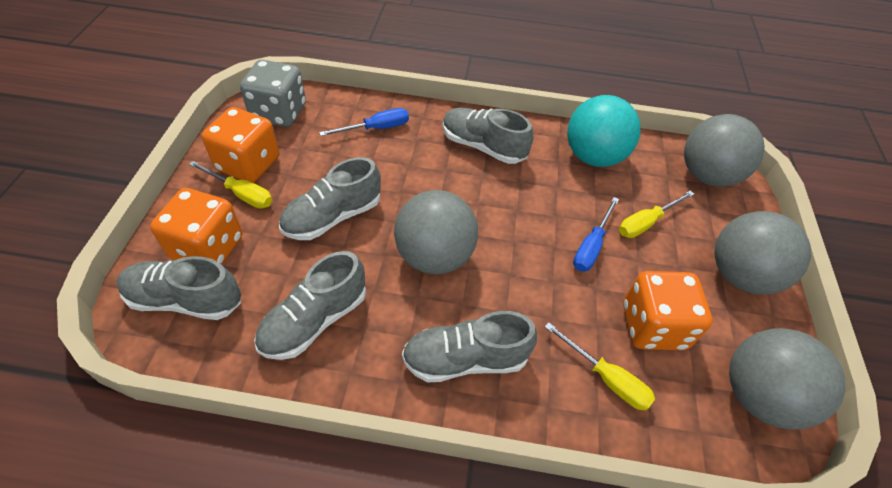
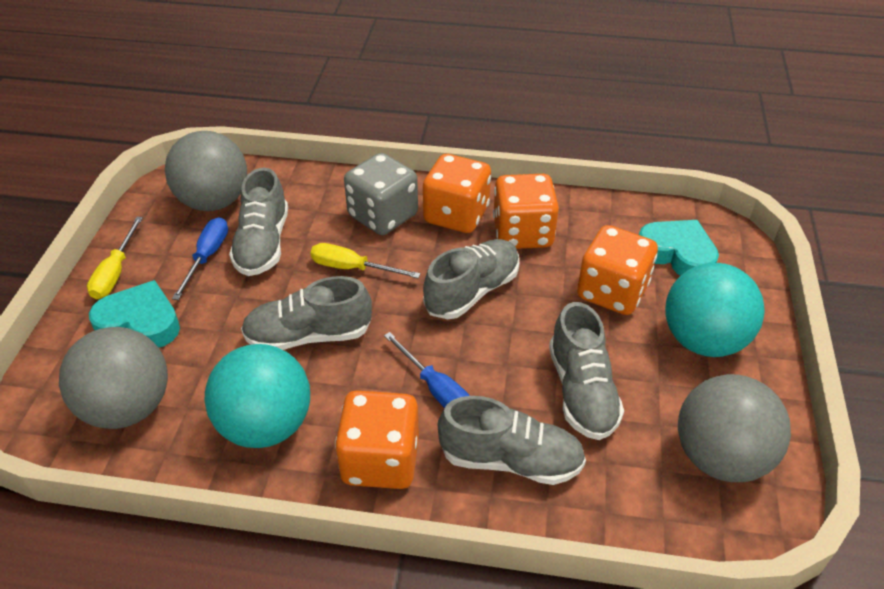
grey ball: 4 -> 3
orange dice: 3 -> 4
turquoise ball: 1 -> 2
turquoise heart: 0 -> 2
yellow screwdriver: 3 -> 2

